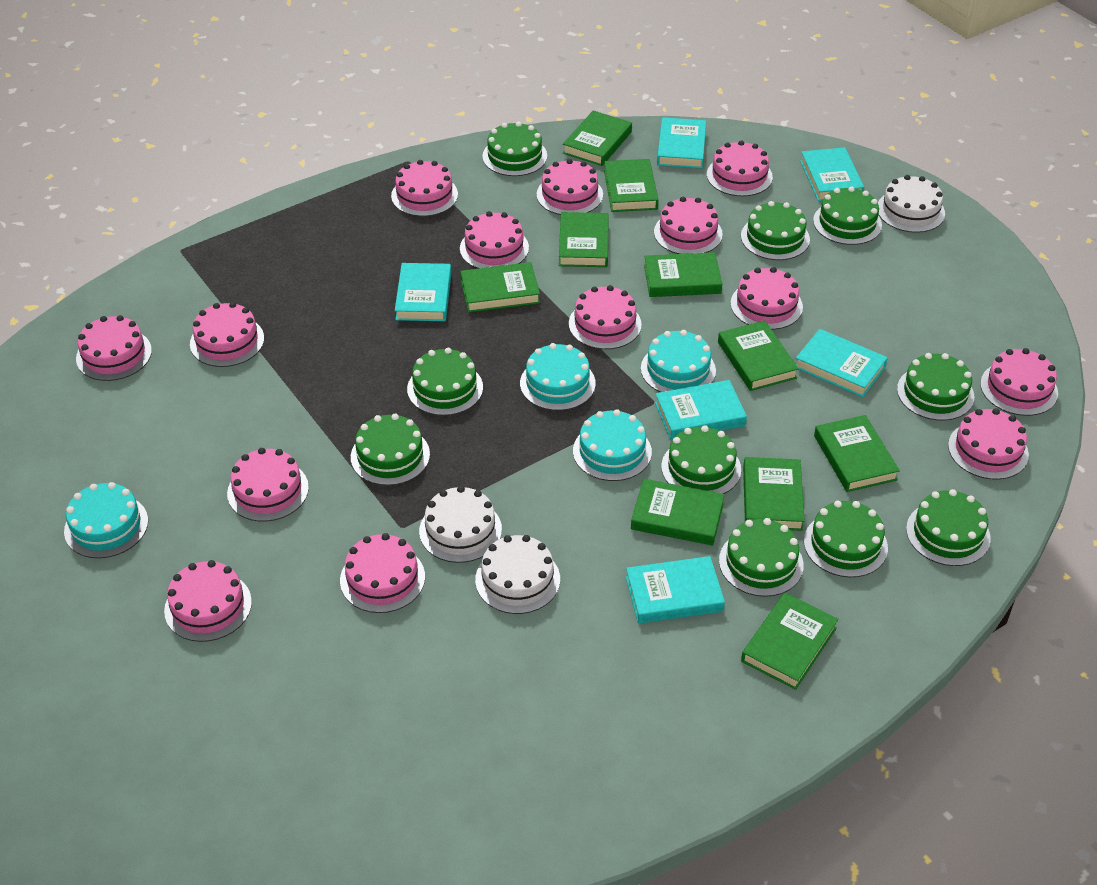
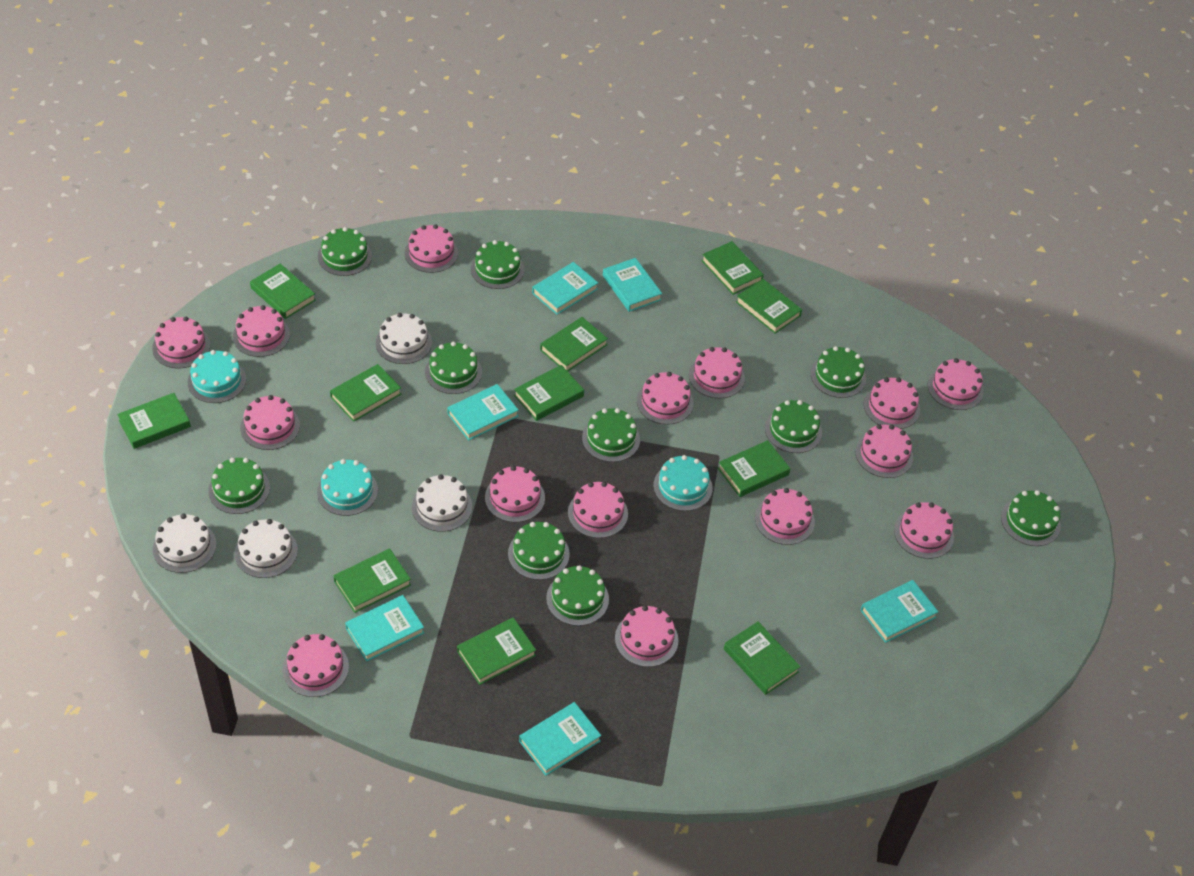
green book: 10 -> 11
pink cake: 14 -> 15
turquoise cake: 4 -> 3
white cake: 3 -> 4

